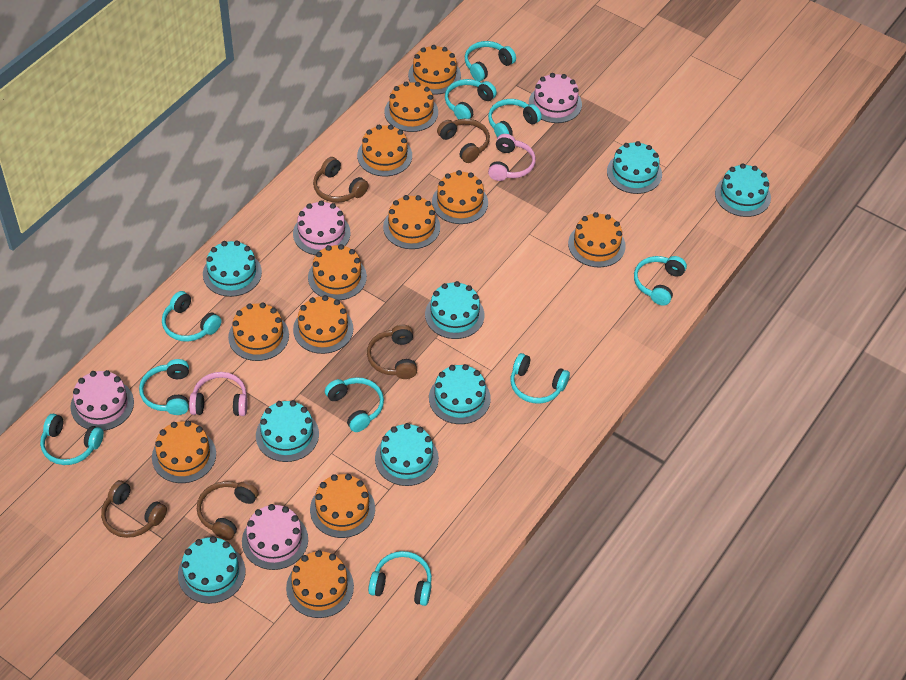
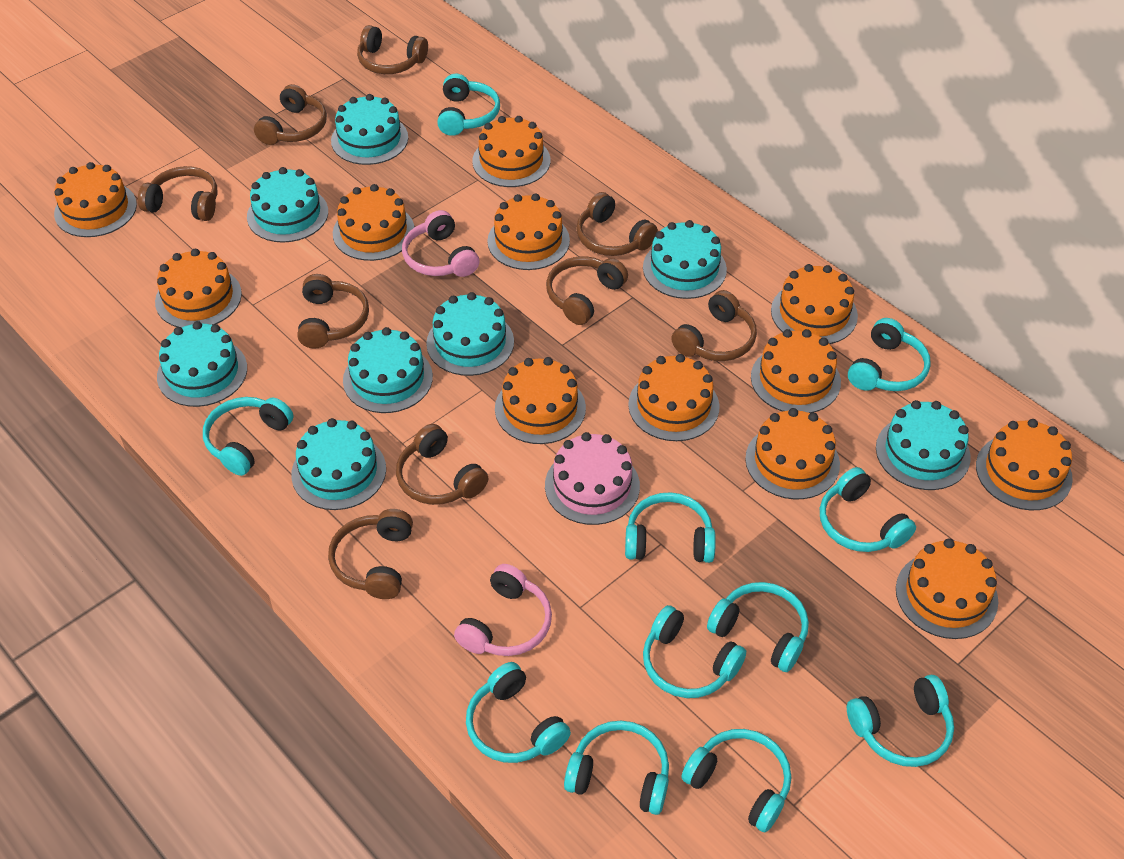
brown headphones: 5 -> 9
pink cake: 4 -> 1
turquoise headphones: 10 -> 11

